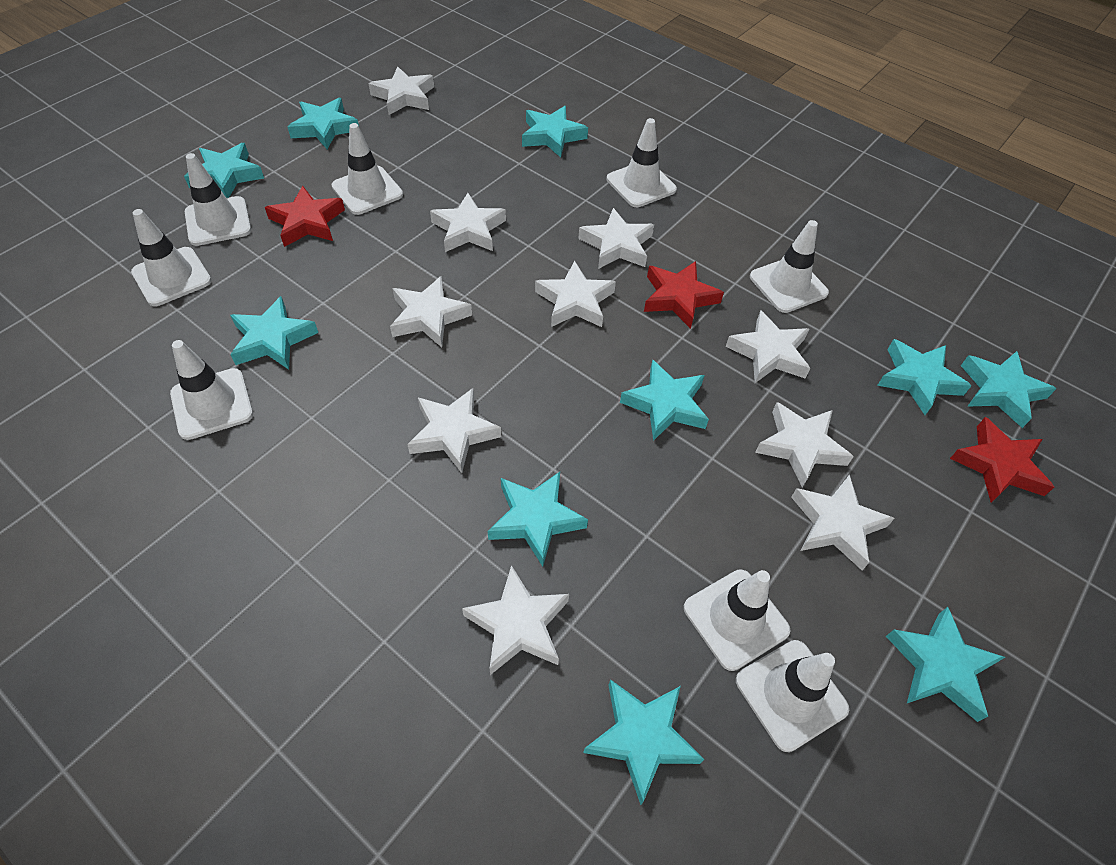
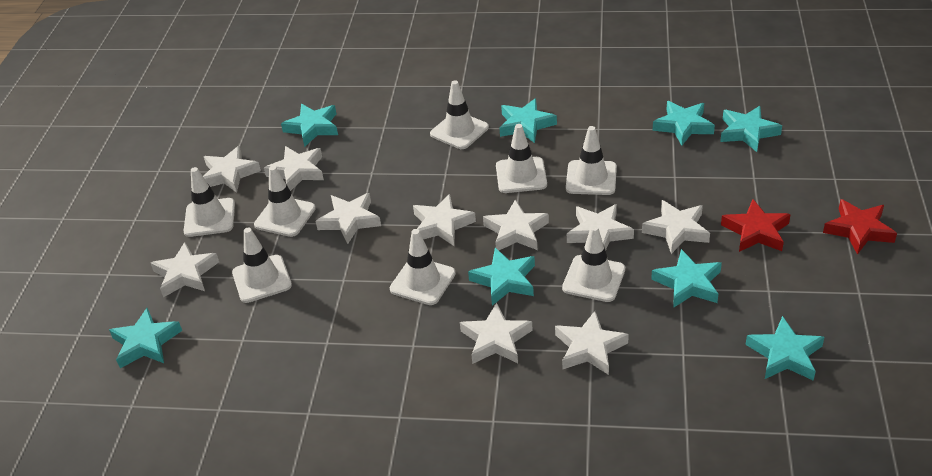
red star: 3 -> 2
turquoise star: 10 -> 8

